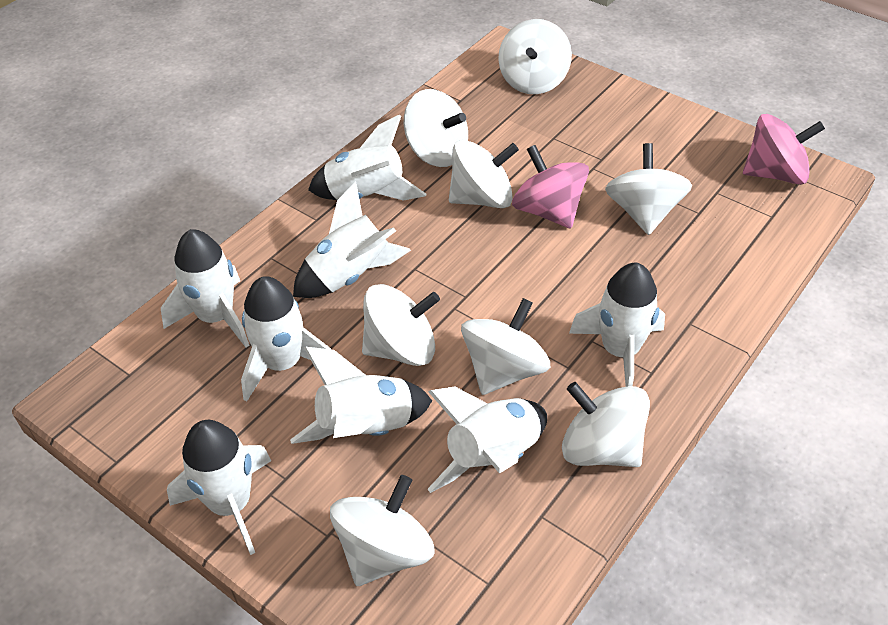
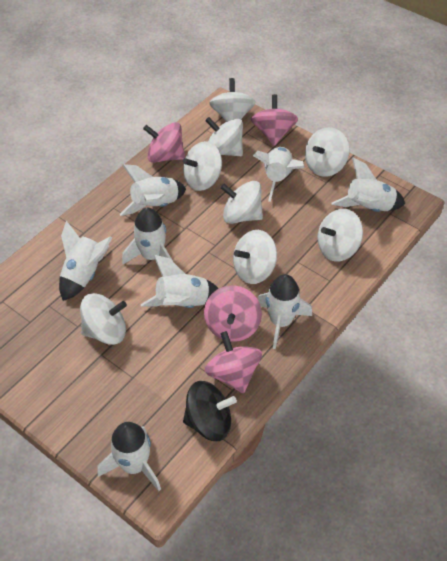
black spinning top: 0 -> 1
pink spinning top: 2 -> 4

